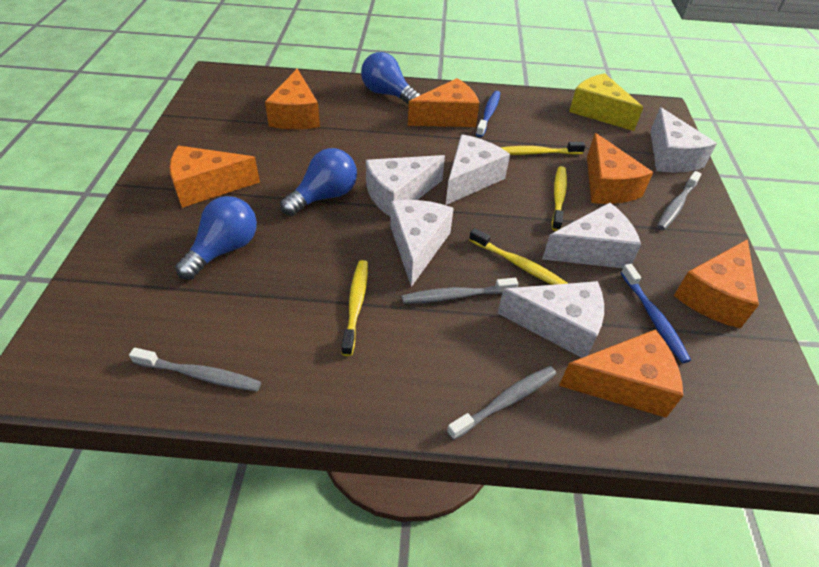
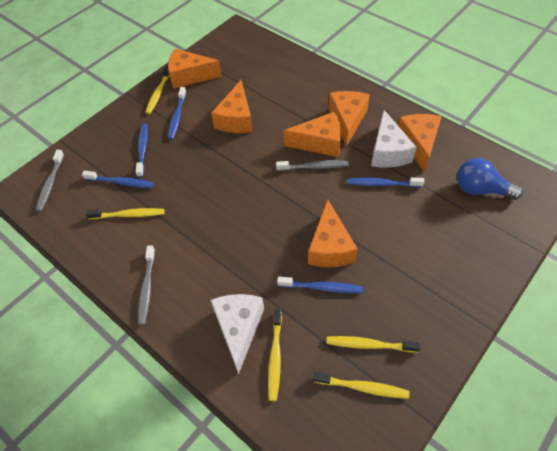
blue light bulb: 3 -> 1
blue toothbrush: 2 -> 5
grey toothbrush: 4 -> 3
white cheese: 6 -> 2
yellow cheese: 1 -> 0
yellow toothbrush: 4 -> 5

